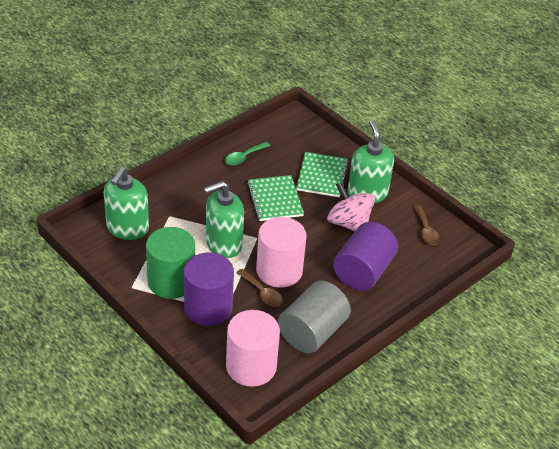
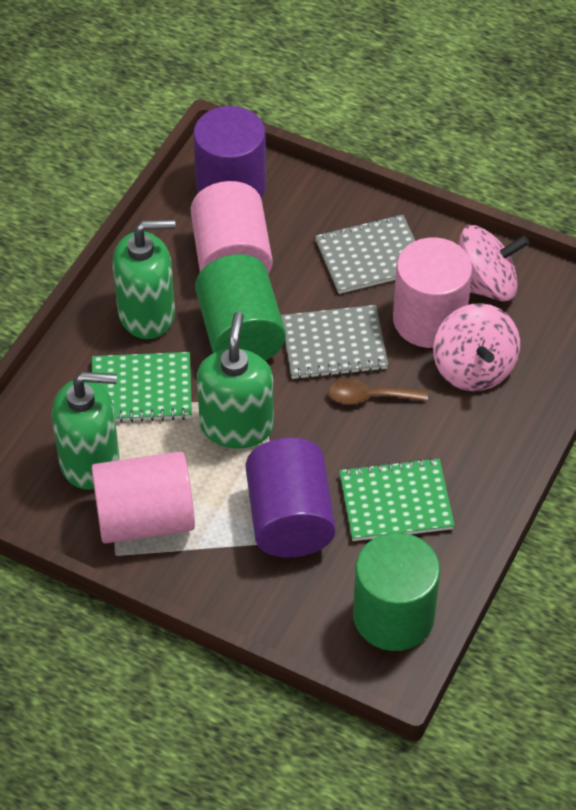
brown spoon: 2 -> 1
green cylinder: 1 -> 2
green spoon: 1 -> 0
grey cylinder: 1 -> 0
grey notebook: 0 -> 2
pink cylinder: 2 -> 3
pink spinning top: 1 -> 2

